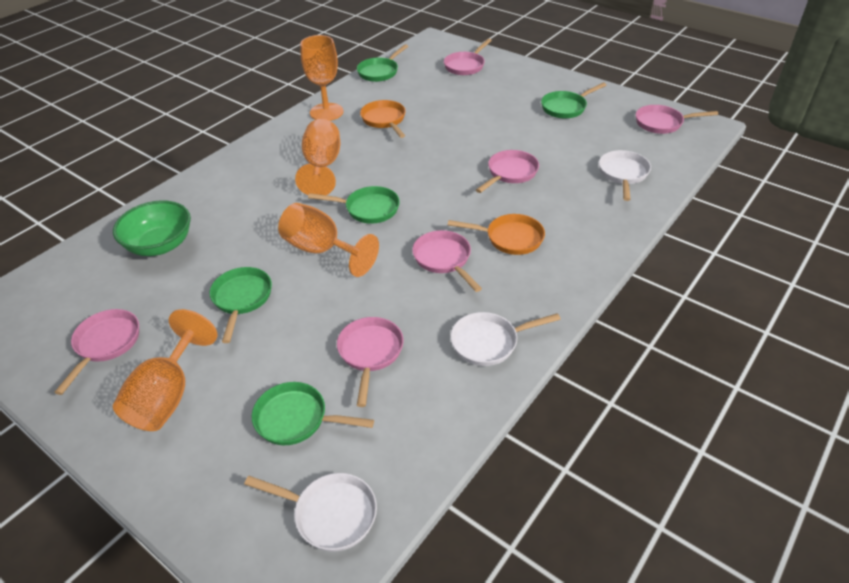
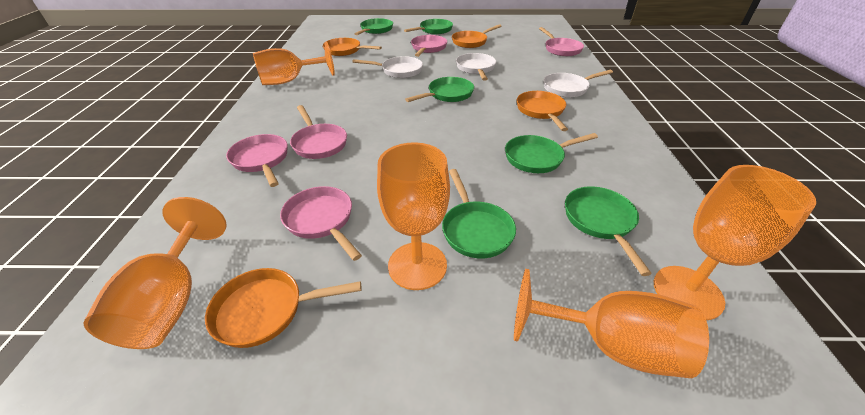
green bowl: 1 -> 0
green pan: 5 -> 6
orange goblet: 4 -> 5
orange pan: 2 -> 4
pink pan: 6 -> 5

